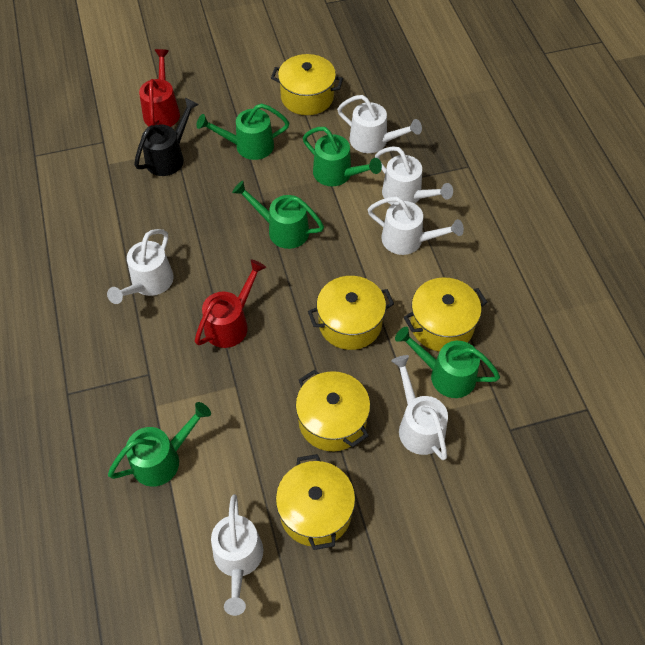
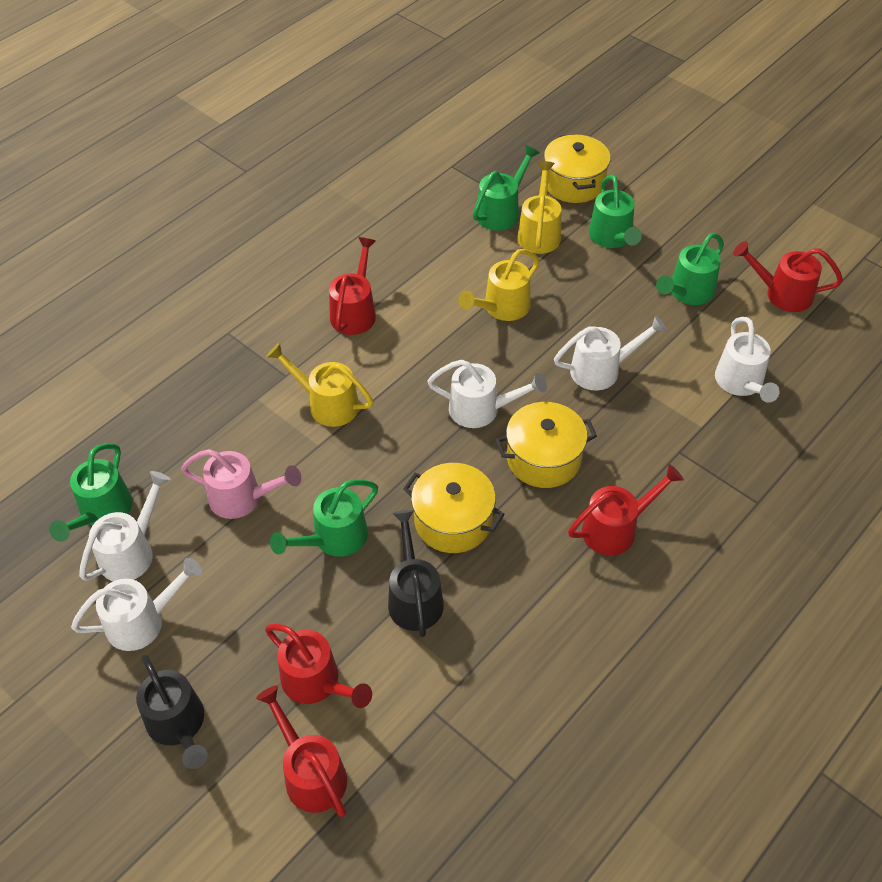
black watering can: 1 -> 2
pink watering can: 0 -> 1
red watering can: 2 -> 5
white watering can: 6 -> 5
yellow pot: 5 -> 3
yellow watering can: 0 -> 3

